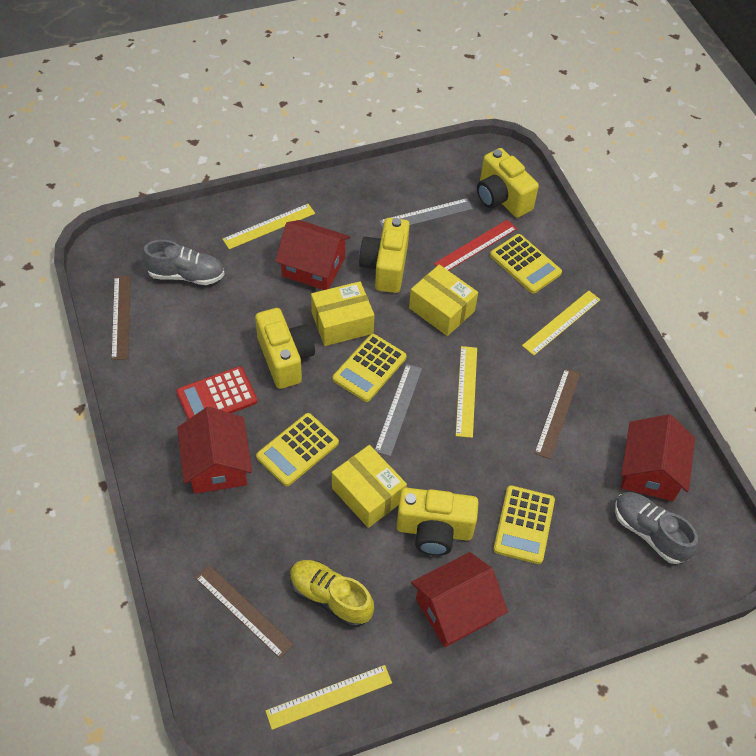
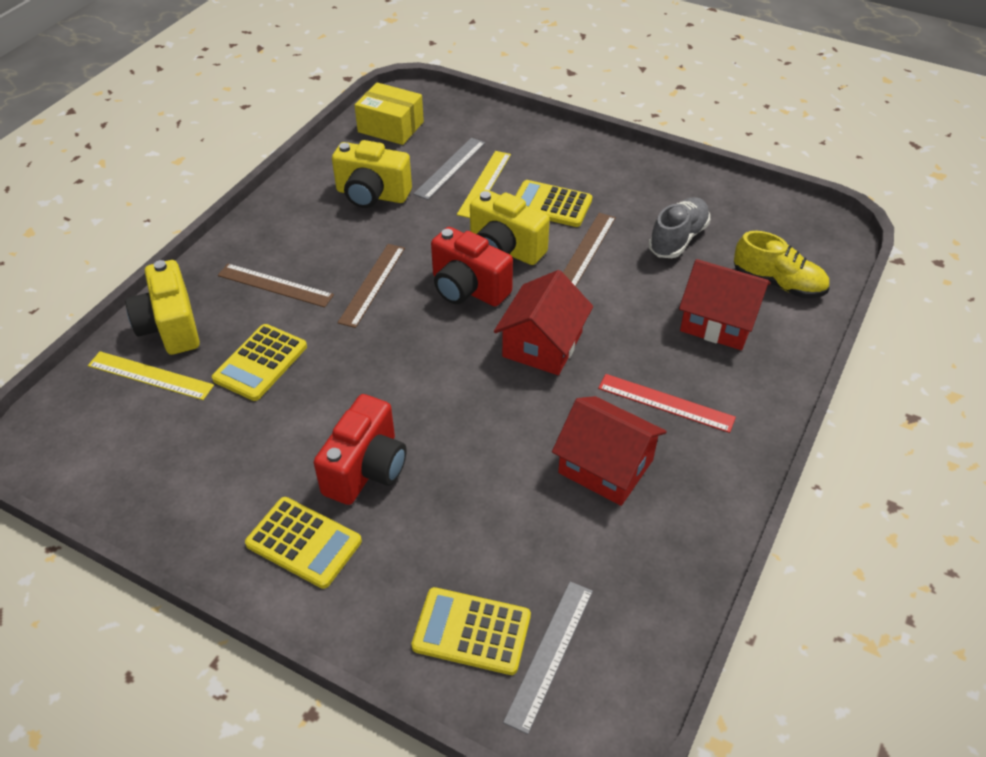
grey shoe: 2 -> 1
red calculator: 1 -> 0
red camera: 0 -> 2
red house: 4 -> 3
yellow box: 3 -> 1
yellow camera: 4 -> 3
yellow ruler: 4 -> 2

